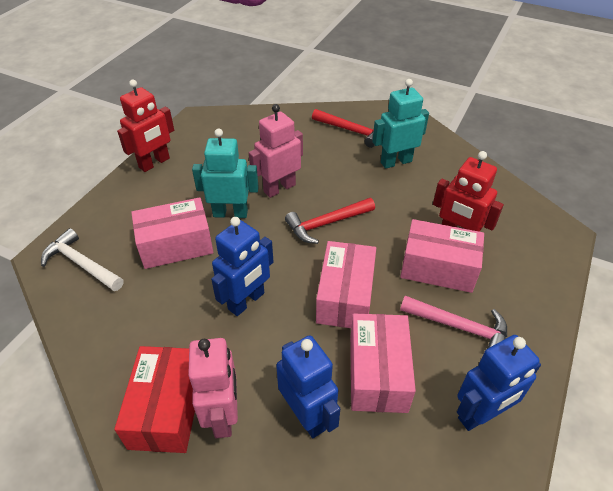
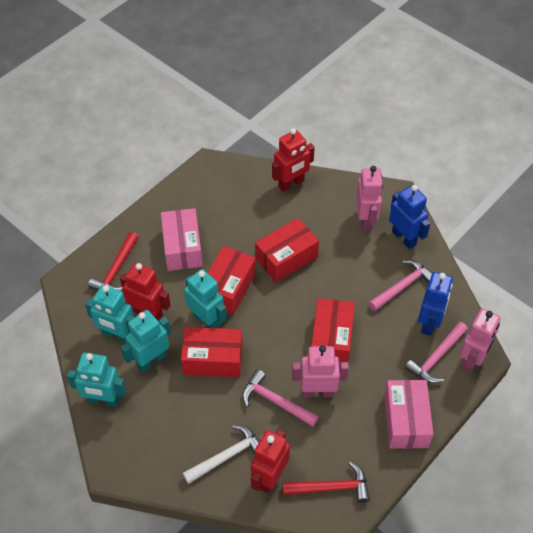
blue robot: 3 -> 2
pink box: 4 -> 2
pink hammer: 1 -> 3
pink robot: 2 -> 3
red box: 1 -> 4
red robot: 2 -> 3
turquoise robot: 2 -> 4

